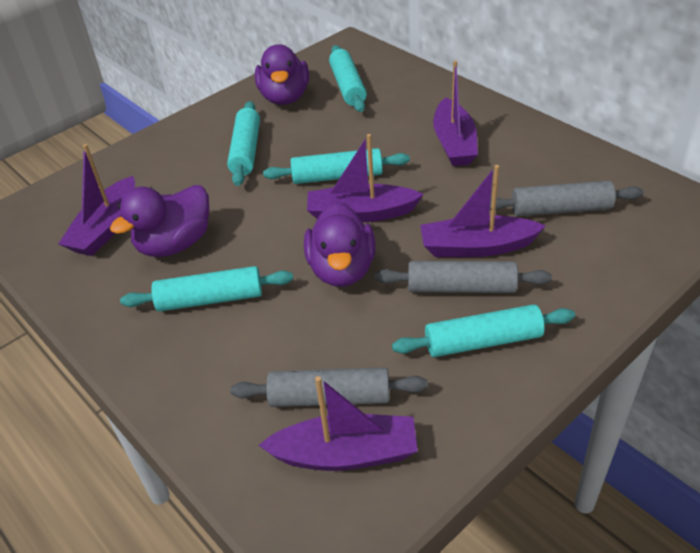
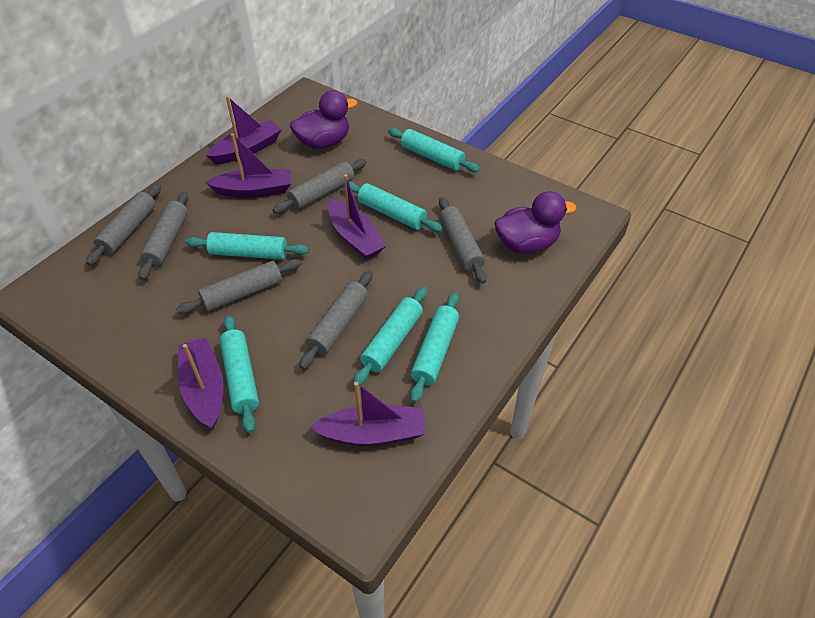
grey rolling pin: 3 -> 6
purple duck: 3 -> 2
turquoise rolling pin: 5 -> 6

